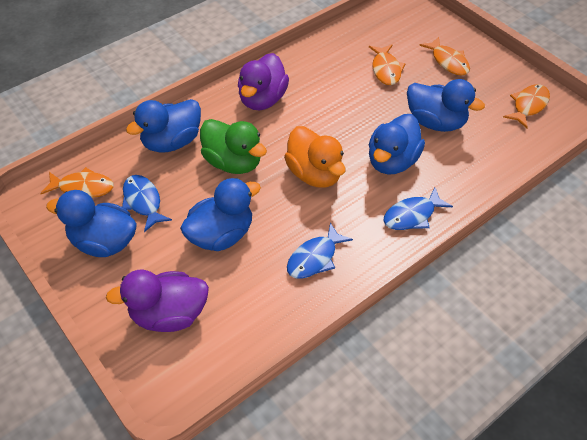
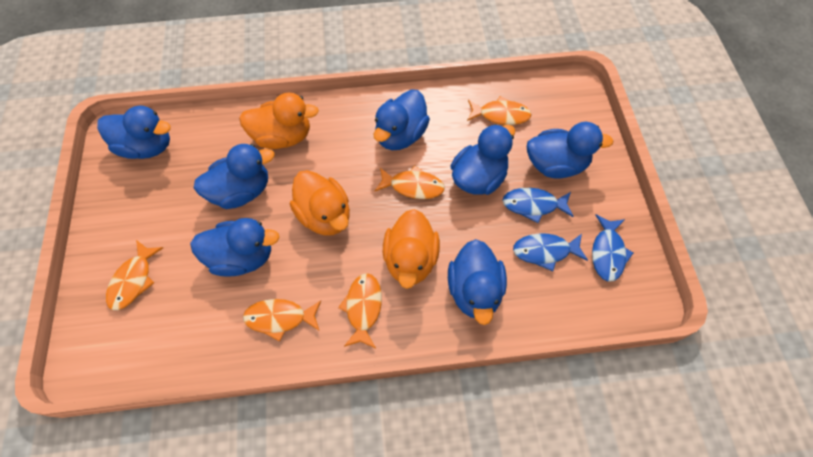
blue duck: 5 -> 7
green duck: 1 -> 0
orange duck: 1 -> 3
orange fish: 4 -> 5
purple duck: 2 -> 0

